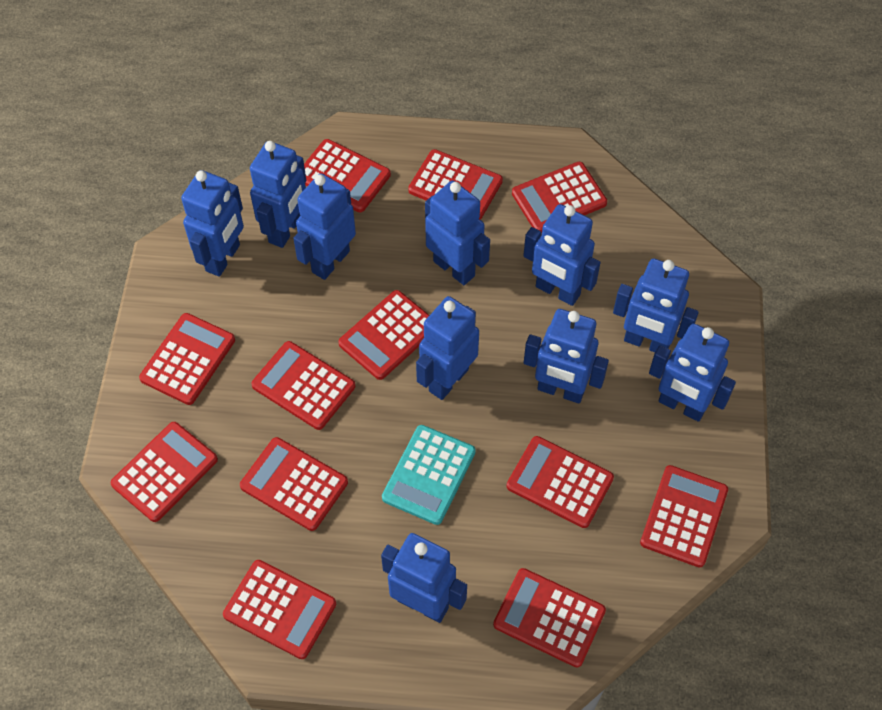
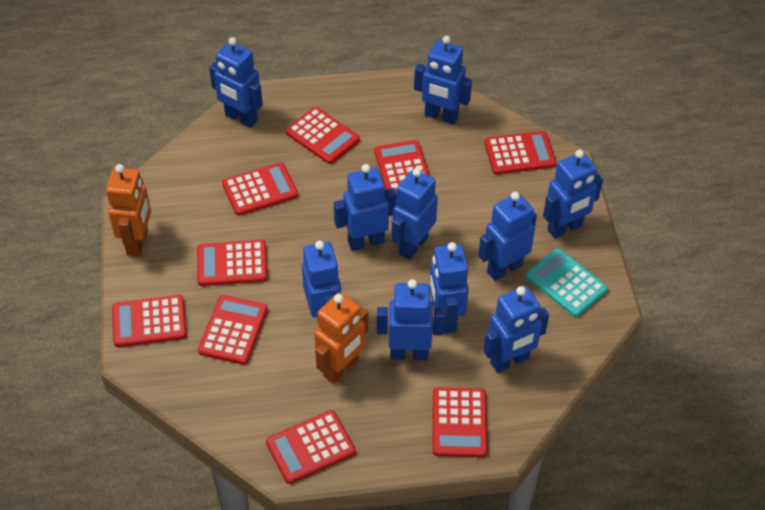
orange robot: 0 -> 2
red calculator: 12 -> 9

